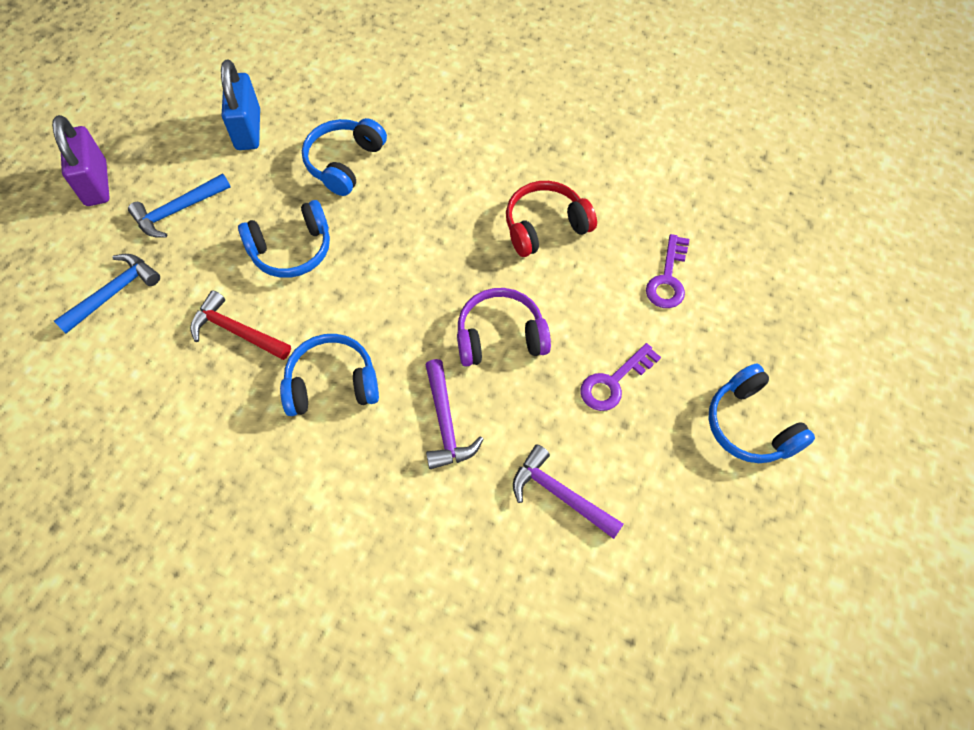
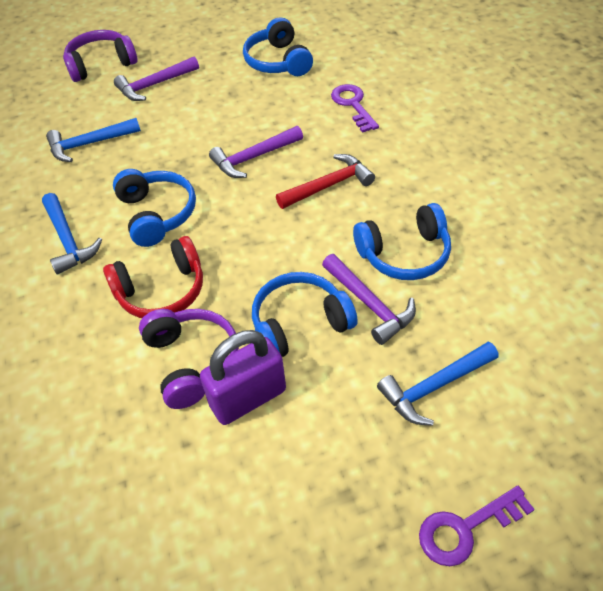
blue hammer: 2 -> 3
blue padlock: 1 -> 0
purple hammer: 2 -> 3
purple headphones: 1 -> 2

